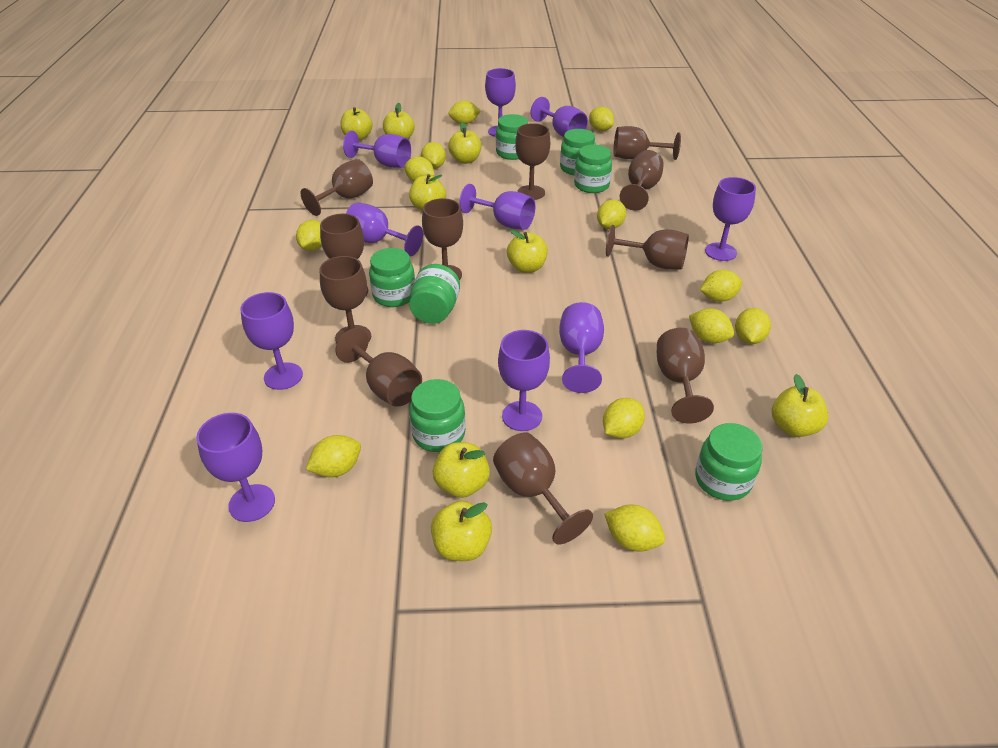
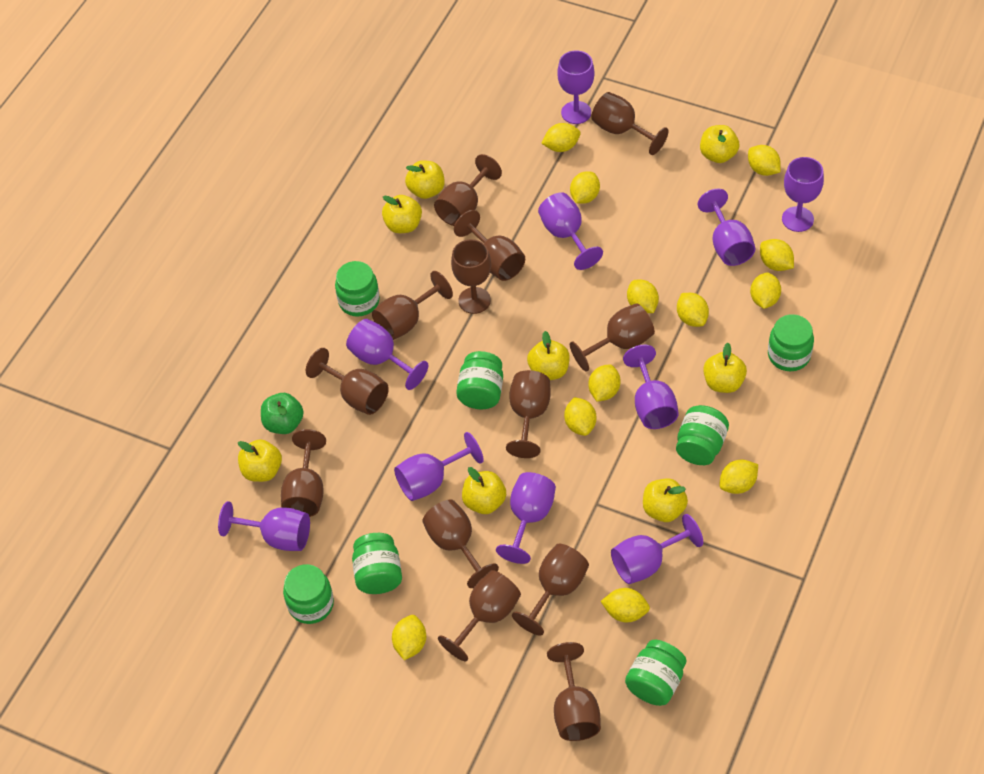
brown goblet: 11 -> 13
green apple: 0 -> 1

